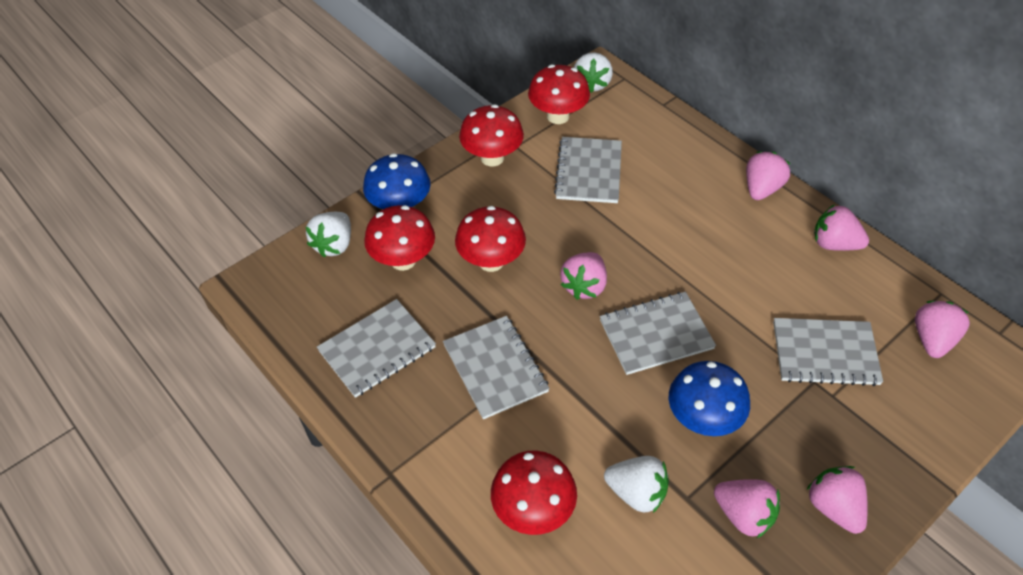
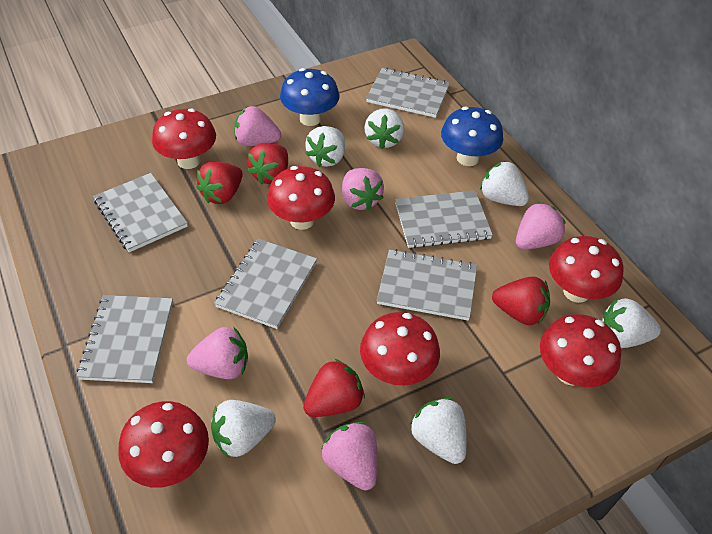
grey notebook: 5 -> 6
pink strawberry: 6 -> 5
red mushroom: 5 -> 6
red strawberry: 0 -> 4
white strawberry: 3 -> 6

